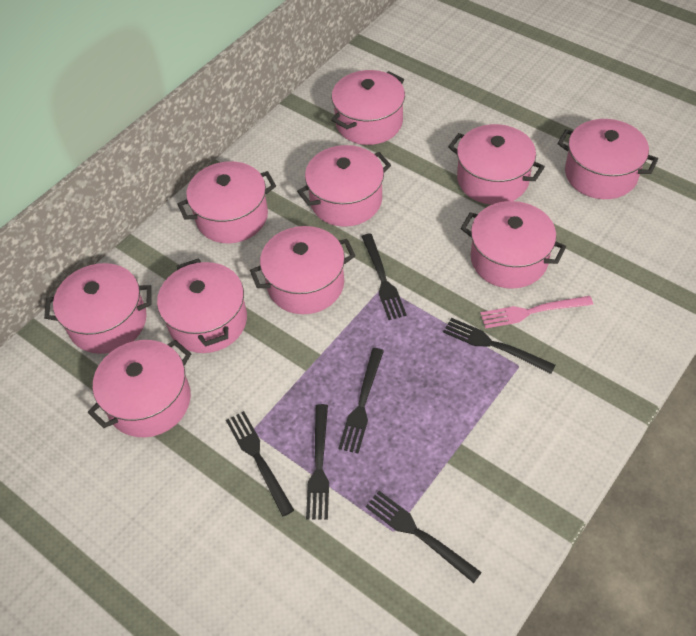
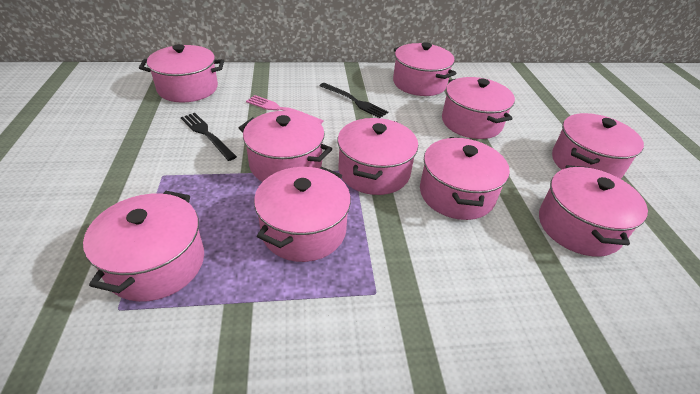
black fork: 6 -> 2

